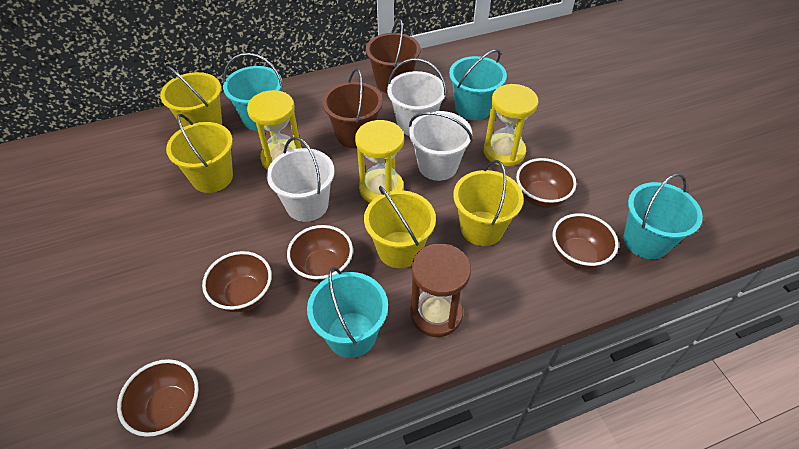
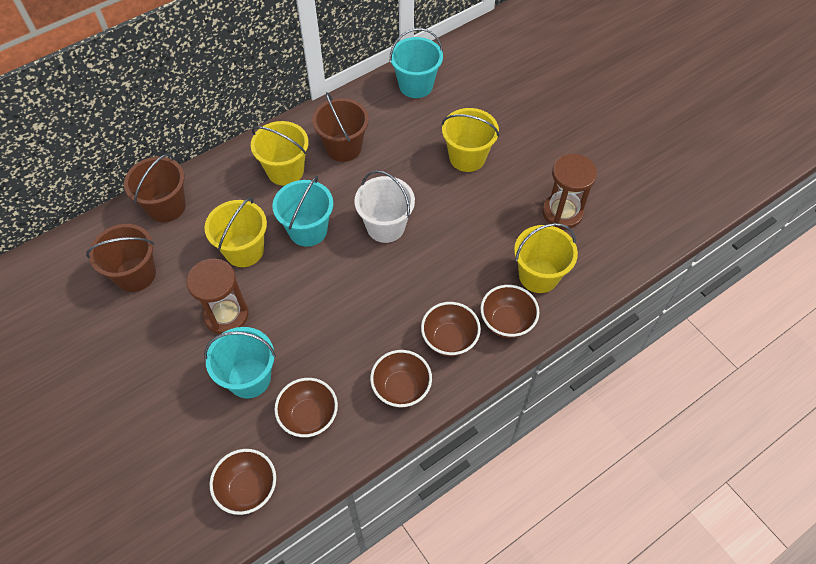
brown bucket: 2 -> 3
brown hourglass: 1 -> 2
turquoise bucket: 4 -> 3
white bucket: 3 -> 1
yellow hourglass: 3 -> 0

